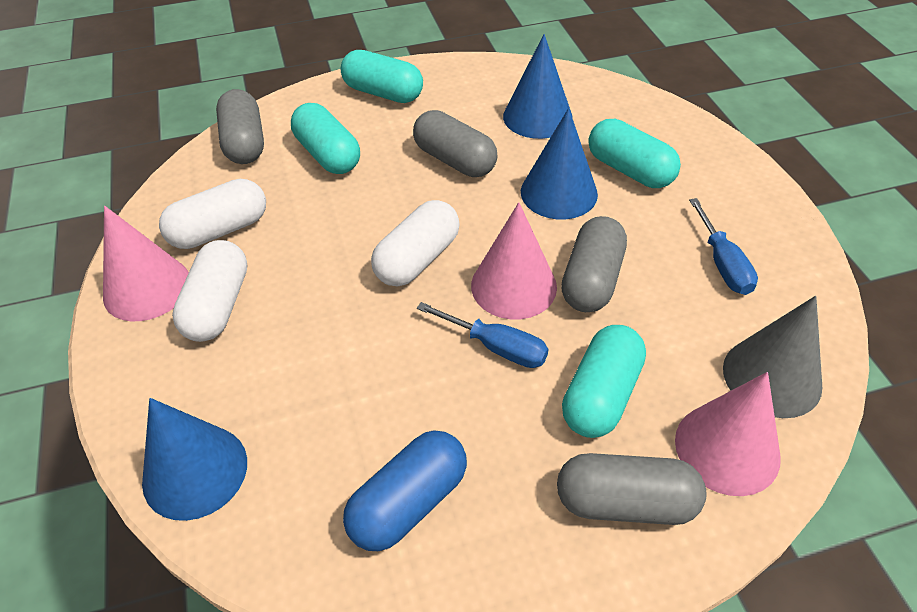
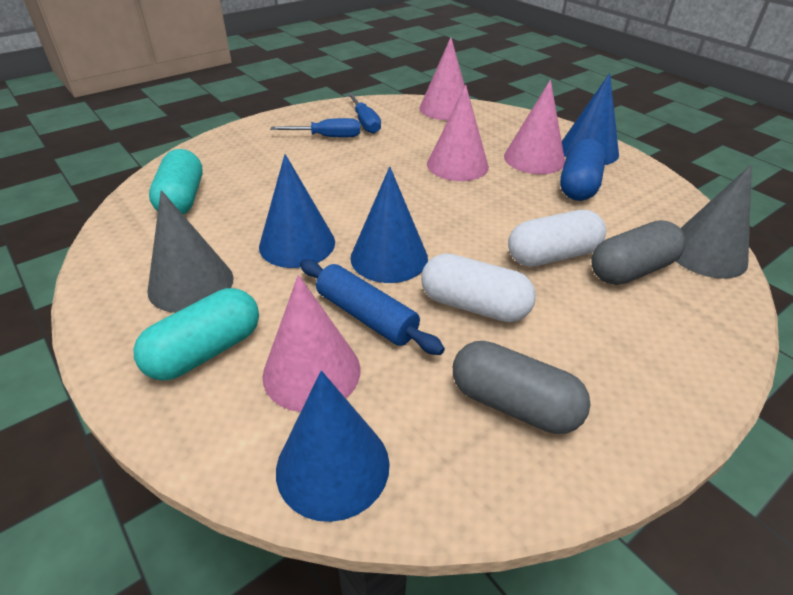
blue cone: 3 -> 4
blue rolling pin: 0 -> 1
grey capsule: 4 -> 2
grey cone: 1 -> 2
pink cone: 3 -> 4
turquoise capsule: 4 -> 2
white capsule: 3 -> 2

